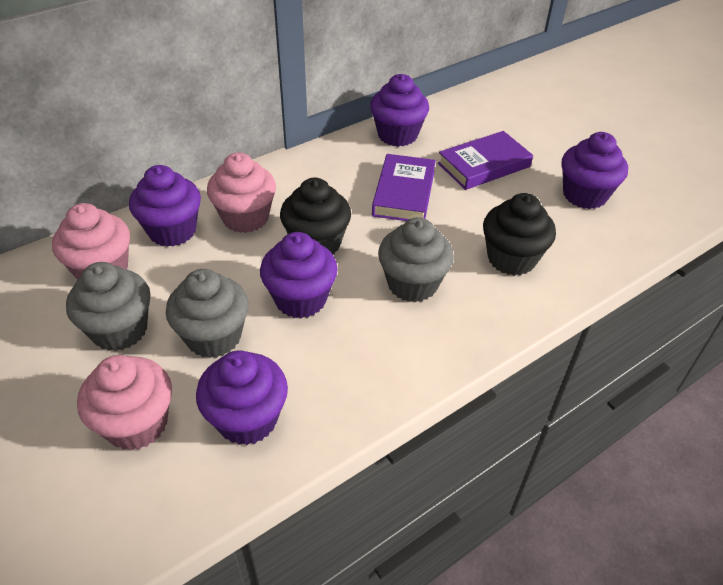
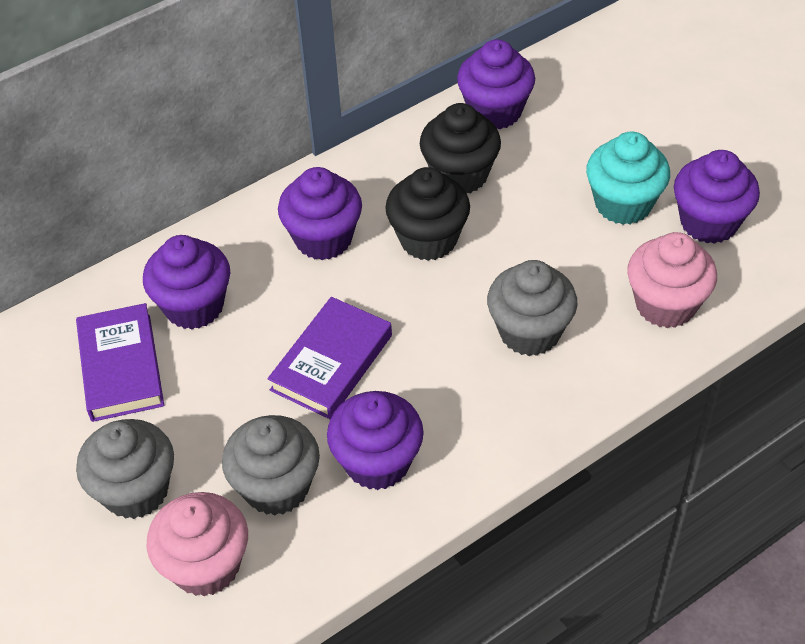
pink cupcake: 3 -> 2
turquoise cupcake: 0 -> 1

